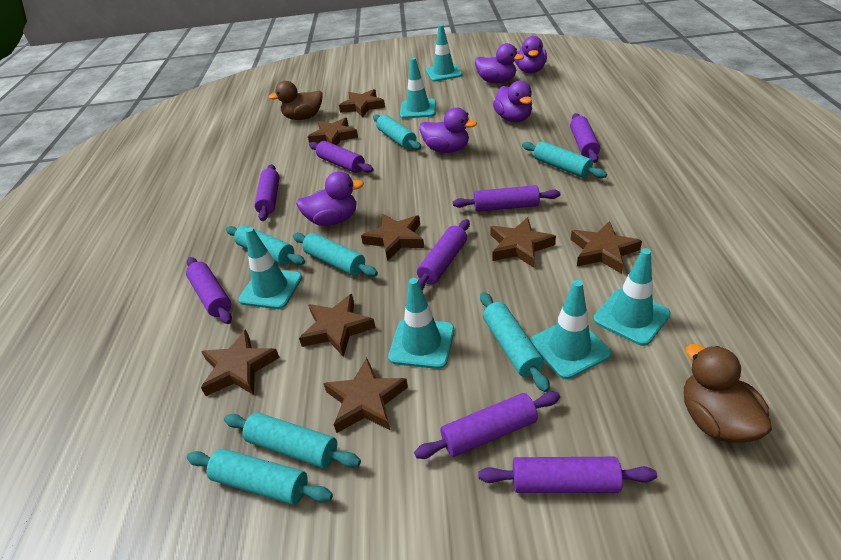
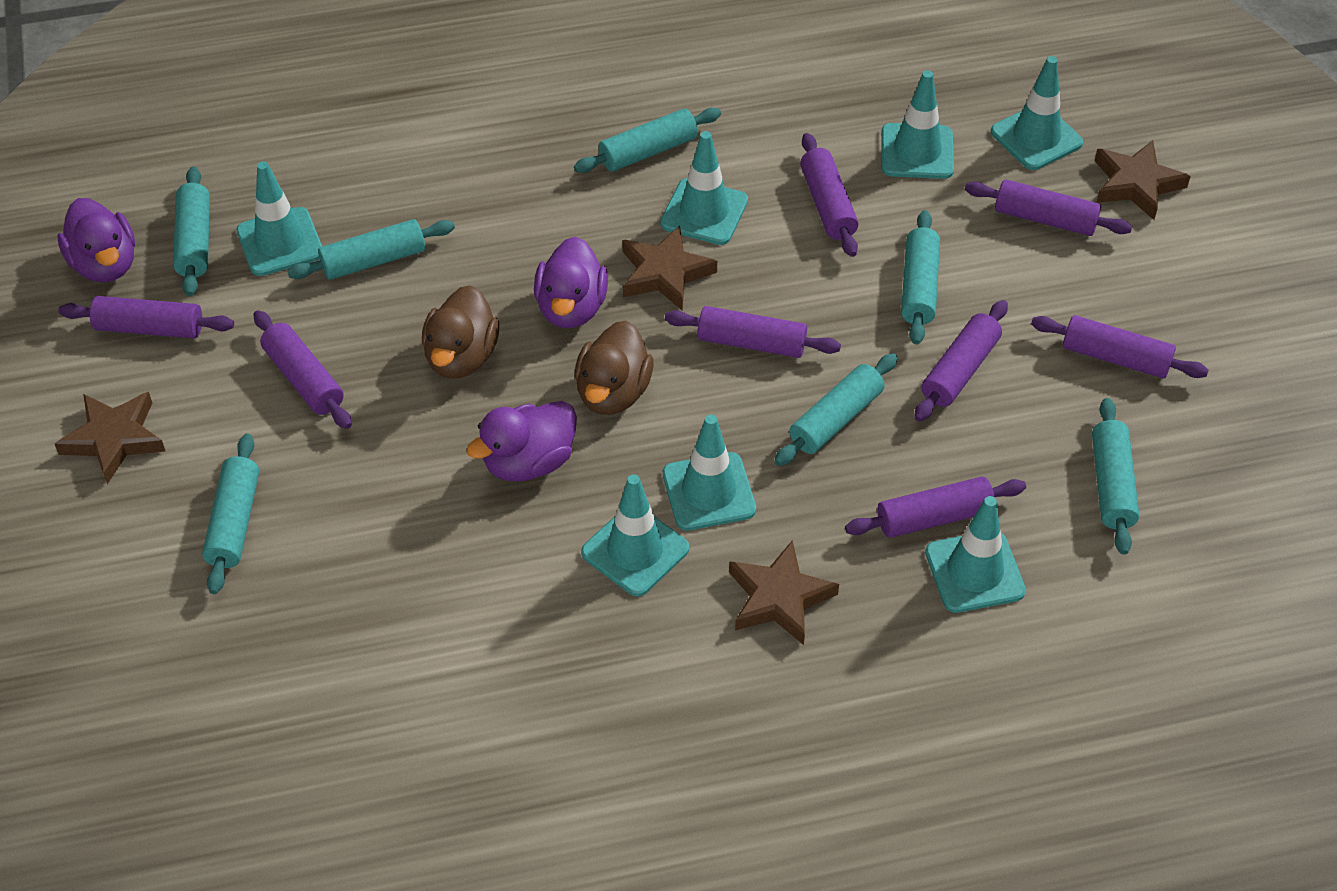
brown star: 8 -> 4
purple duck: 5 -> 3
turquoise traffic cone: 6 -> 7

